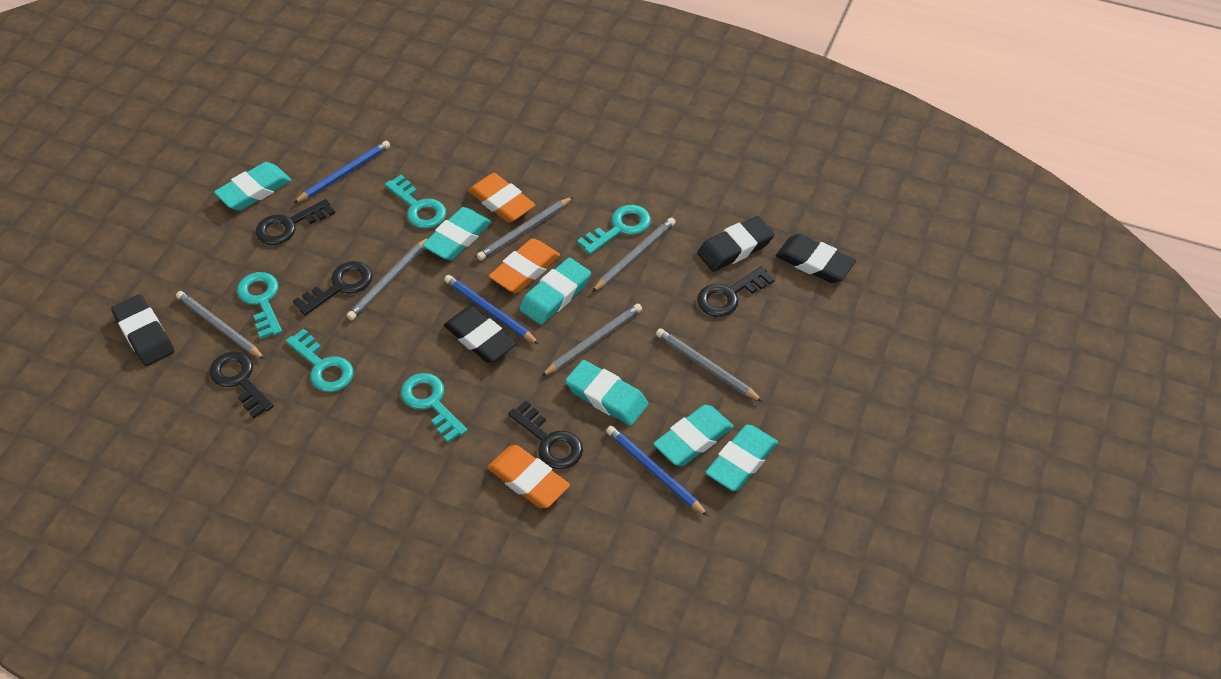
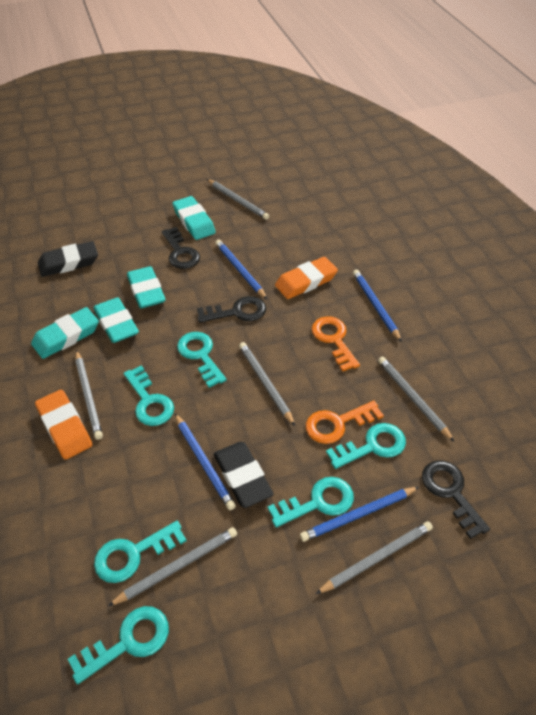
black eraser: 4 -> 2
black key: 5 -> 3
blue pencil: 3 -> 4
orange eraser: 3 -> 2
orange key: 0 -> 2
turquoise eraser: 6 -> 4
turquoise key: 5 -> 6

